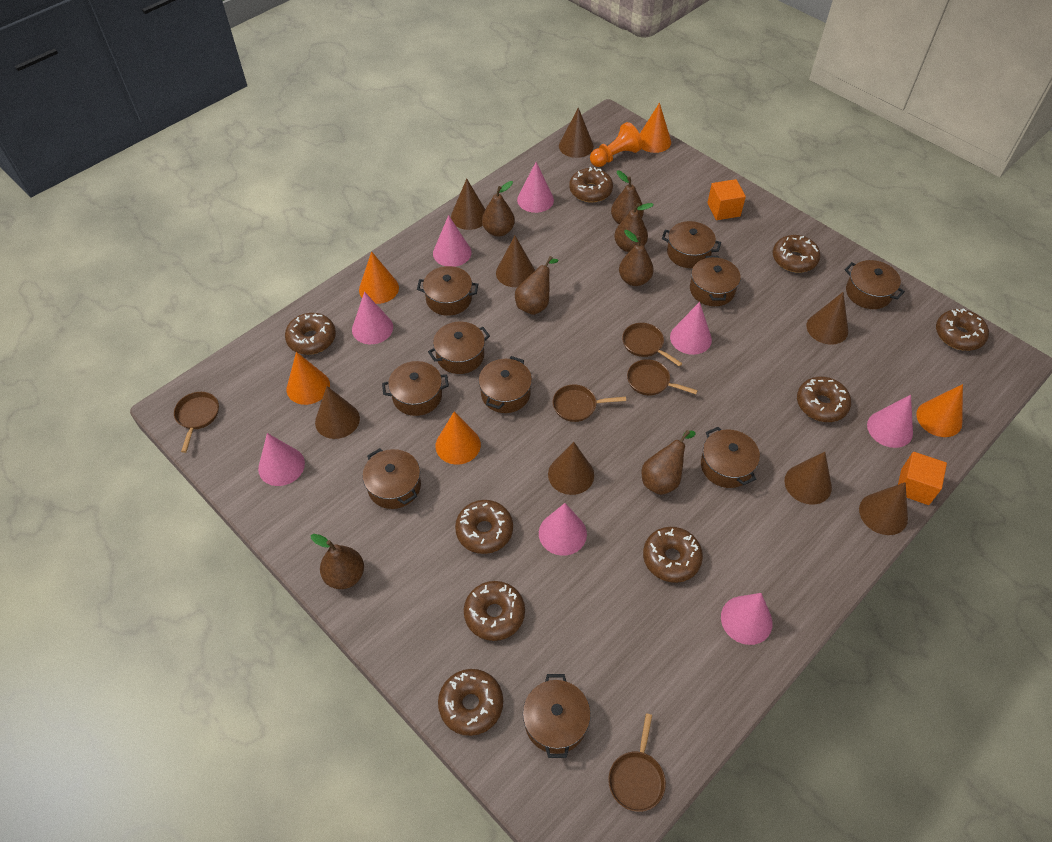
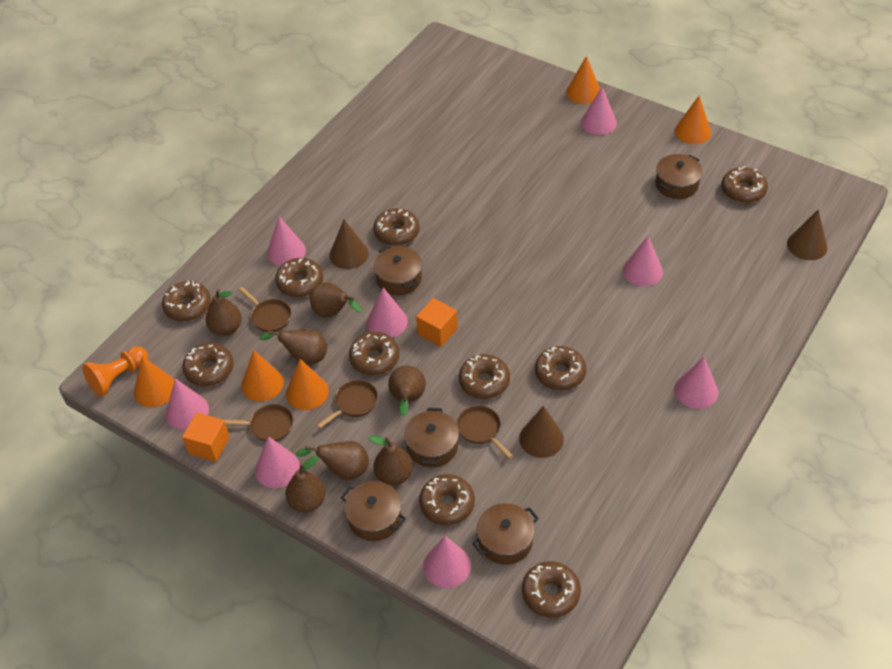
brown cone: 8 -> 3
brown donut: 9 -> 10
brown pan: 5 -> 4
brown pot: 10 -> 5

